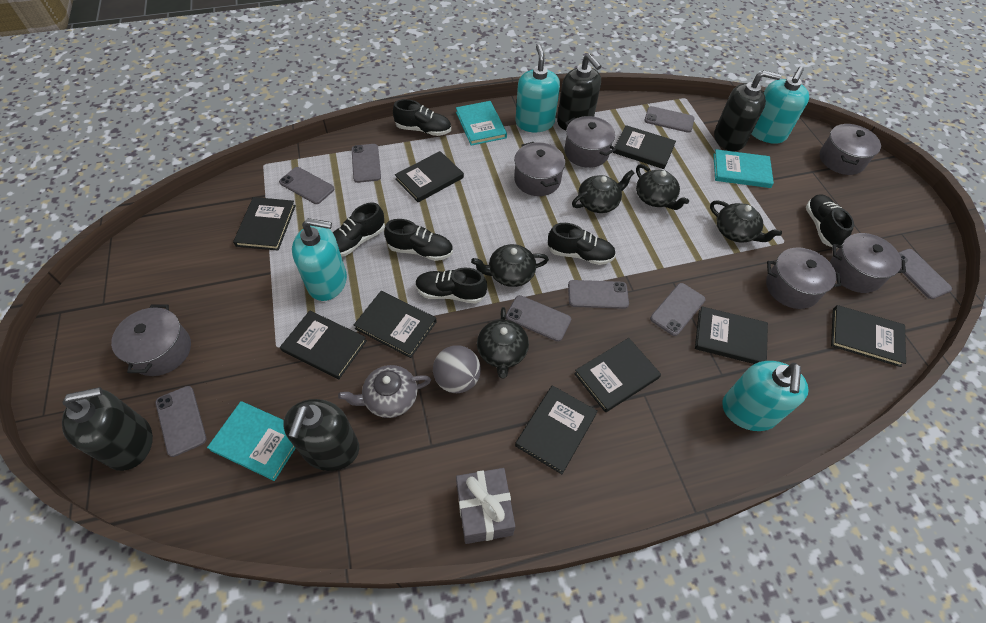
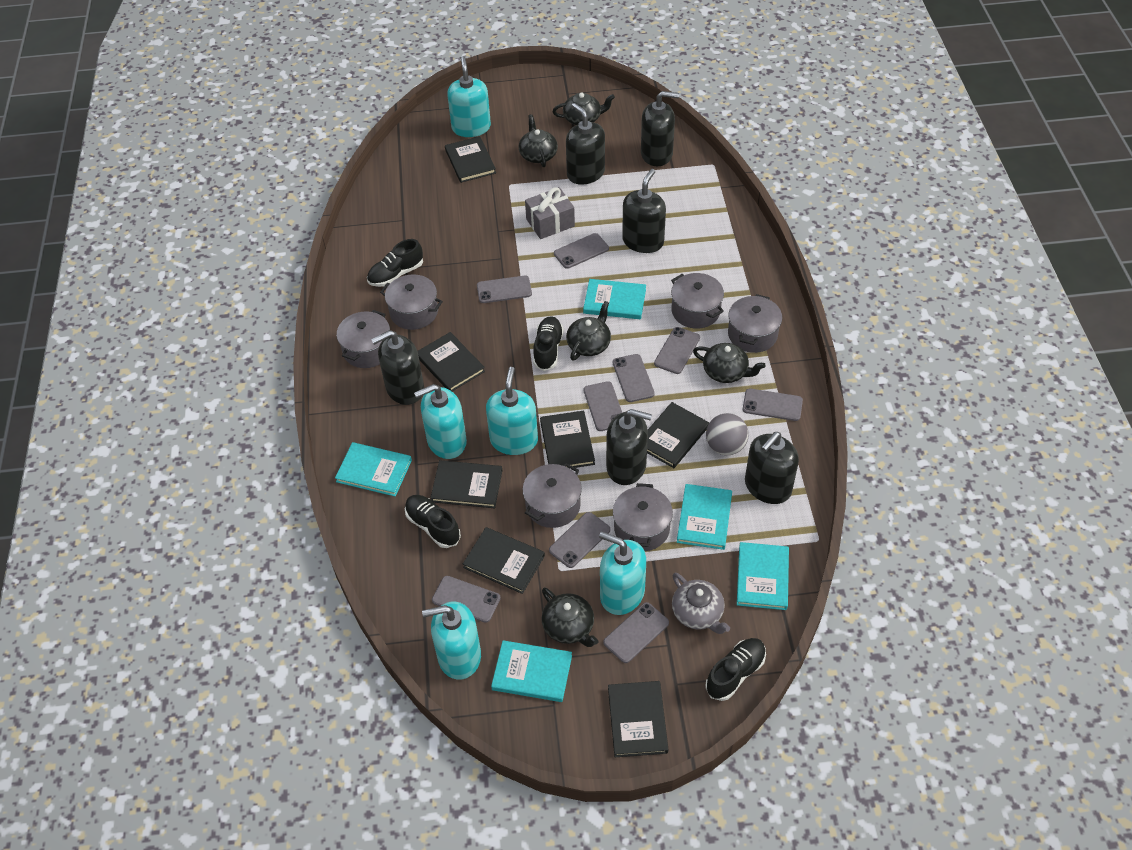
black book: 9 -> 7
black shoe: 6 -> 4
black soap dispenser: 4 -> 6
grey phone: 8 -> 9
turquoise book: 3 -> 5
turquoise soap dispenser: 4 -> 5

